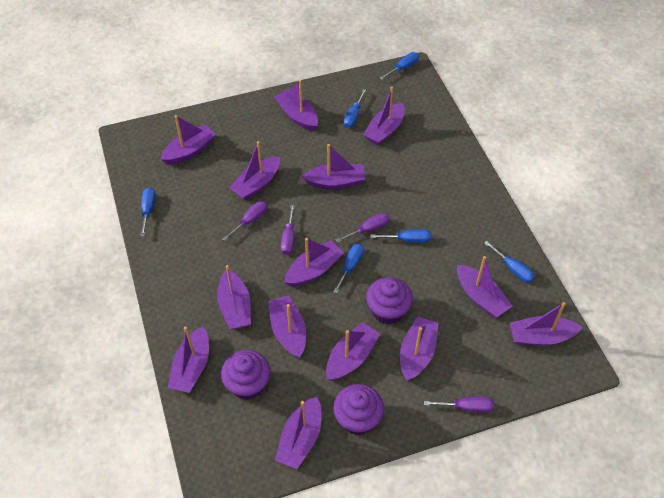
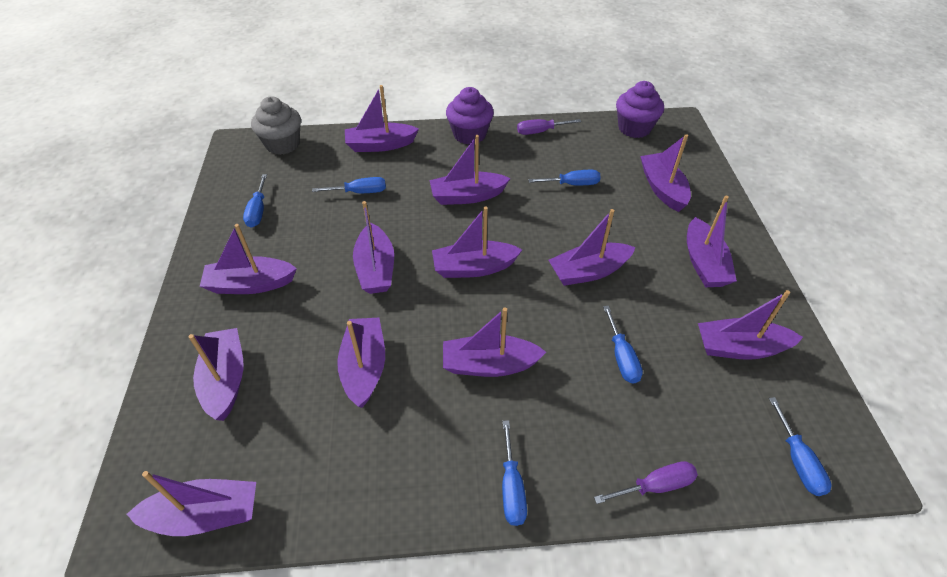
grey cupcake: 0 -> 1
purple boat: 14 -> 13
purple cupcake: 3 -> 2
purple screwdriver: 4 -> 2

